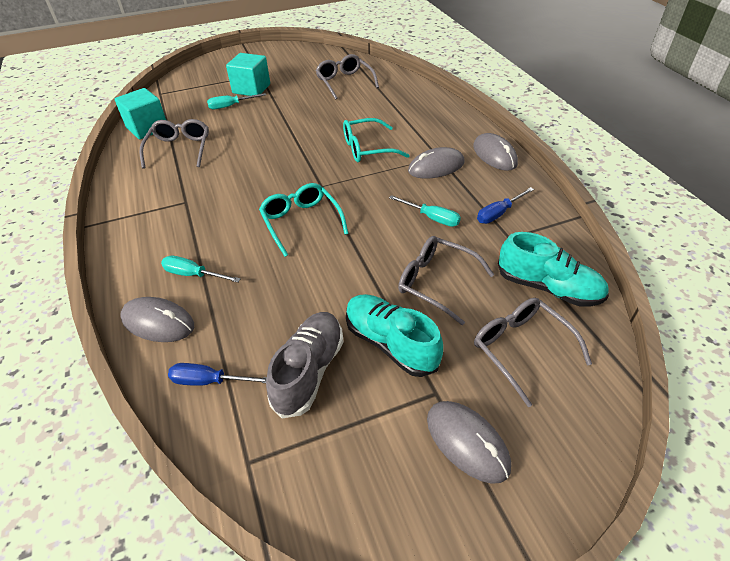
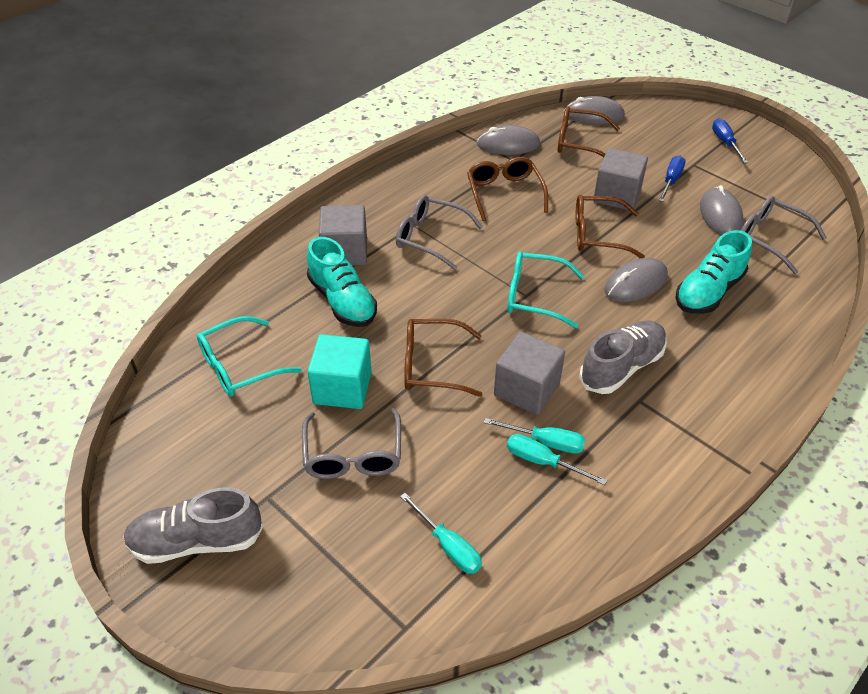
brown glasses: 0 -> 4
grey cube: 0 -> 3
grey glasses: 4 -> 3
grey shoe: 1 -> 2
turquoise cube: 2 -> 1

